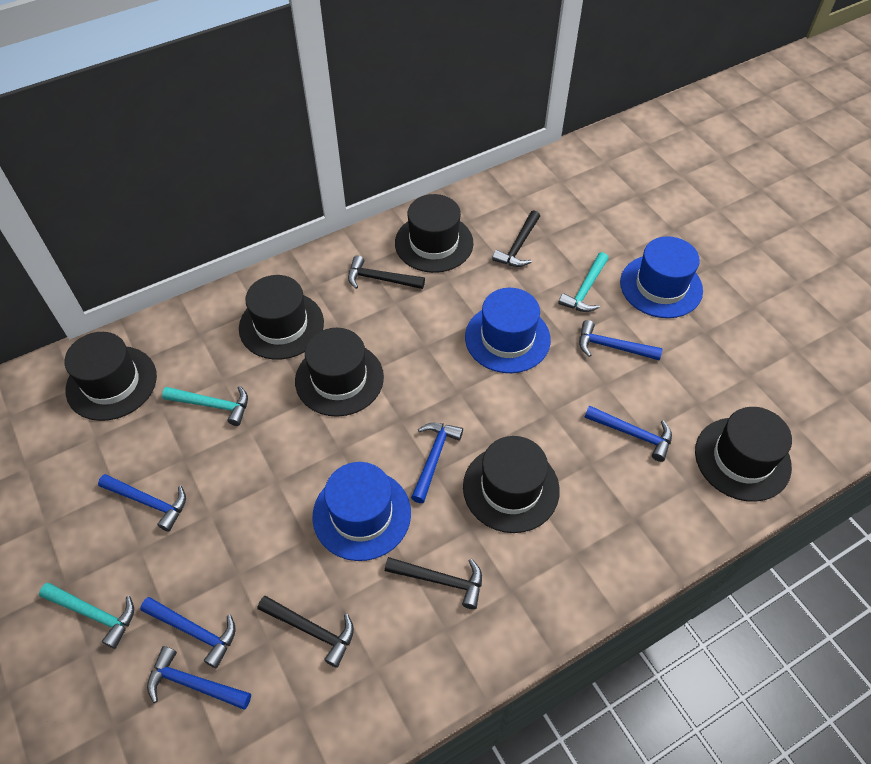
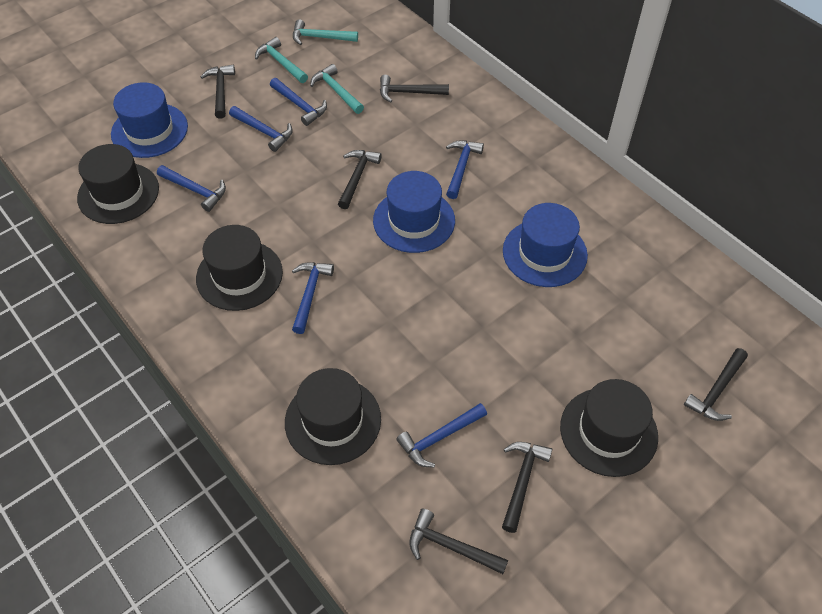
black hammer: 4 -> 6
black hat: 6 -> 4

